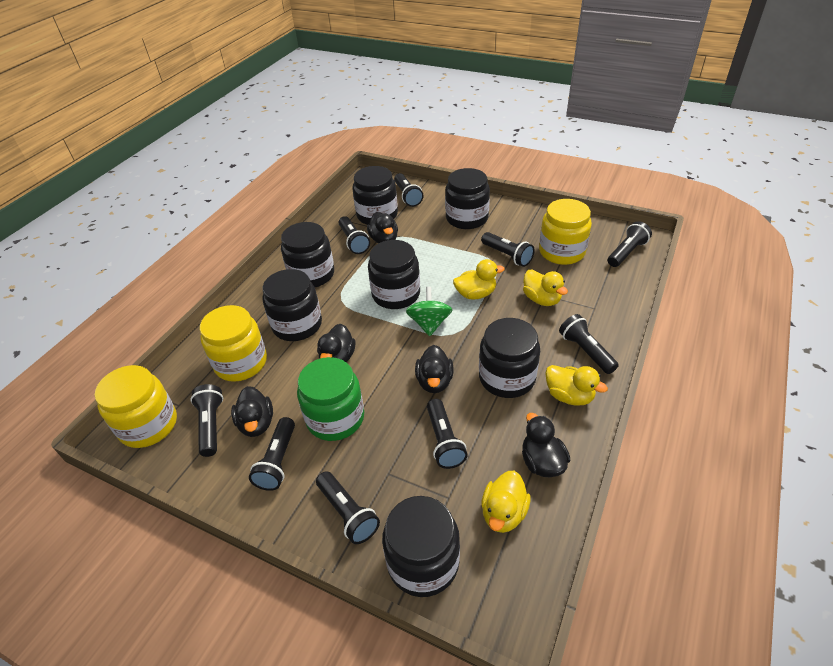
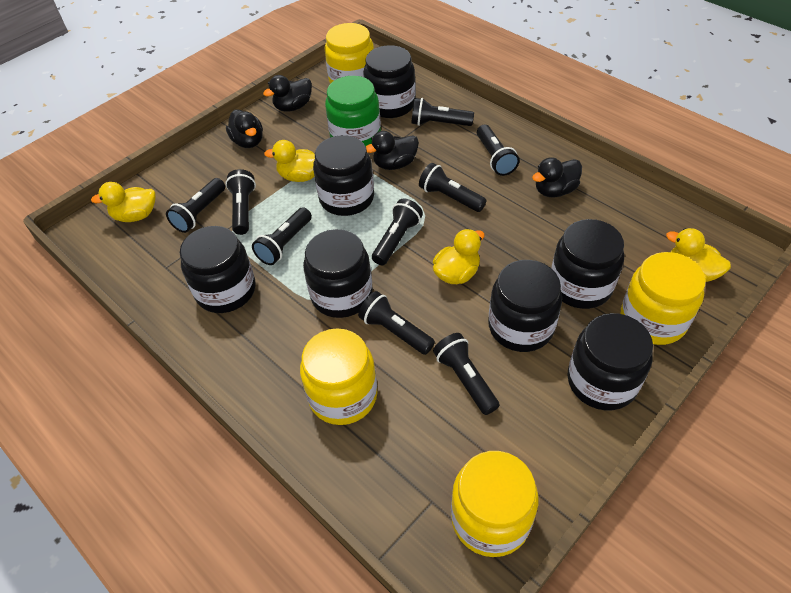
black duck: 5 -> 4
green spinning top: 1 -> 0
yellow jar: 3 -> 4

